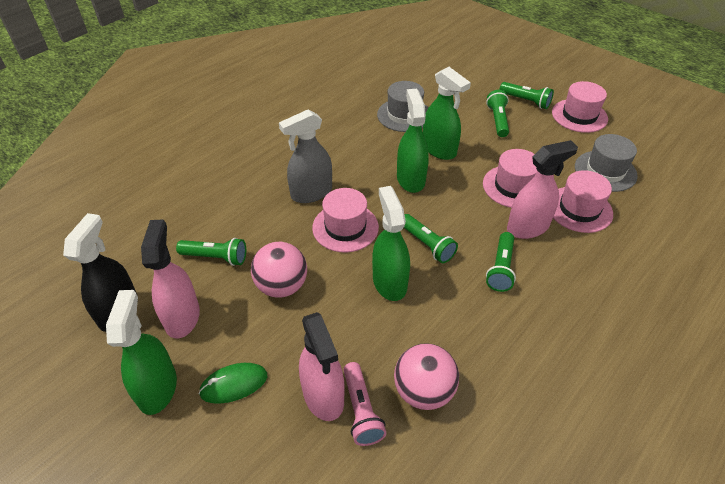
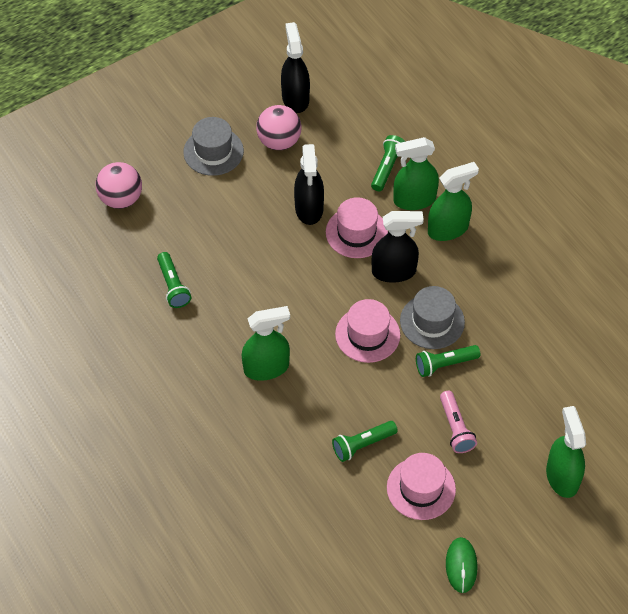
black spray bottle: 1 -> 3
green flashlight: 5 -> 4
grey spray bottle: 1 -> 0
pink hat: 4 -> 3
pink spray bottle: 3 -> 0

